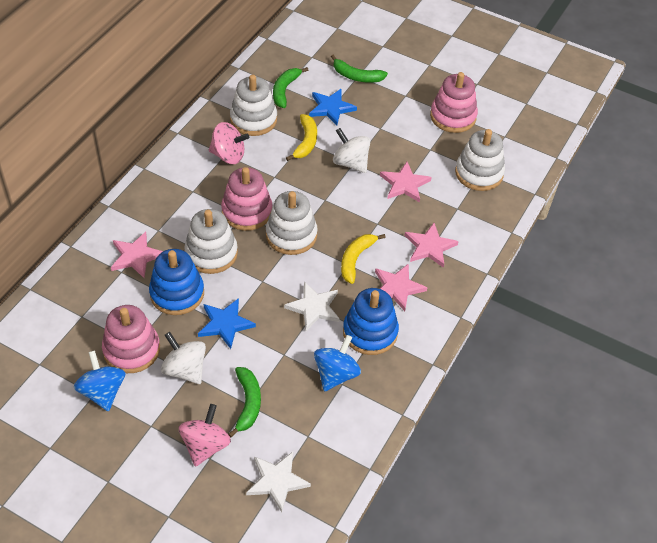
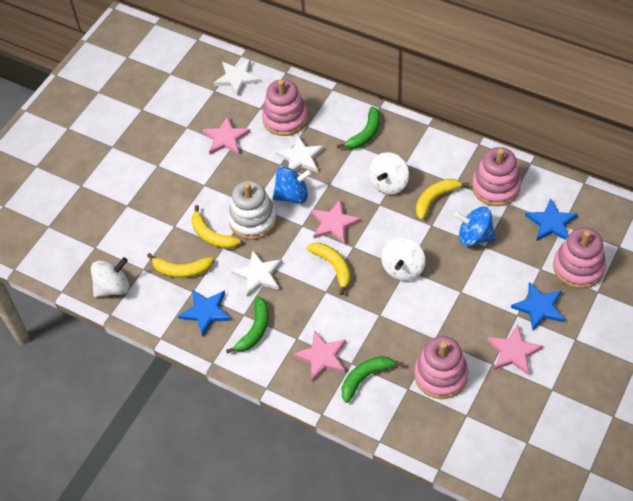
blue stacking toy: 2 -> 0
blue star: 2 -> 3
pink spinning top: 2 -> 0
pink stacking toy: 3 -> 4
white spinning top: 2 -> 3
white stacking toy: 4 -> 1
white star: 2 -> 3
yellow banana: 2 -> 4

